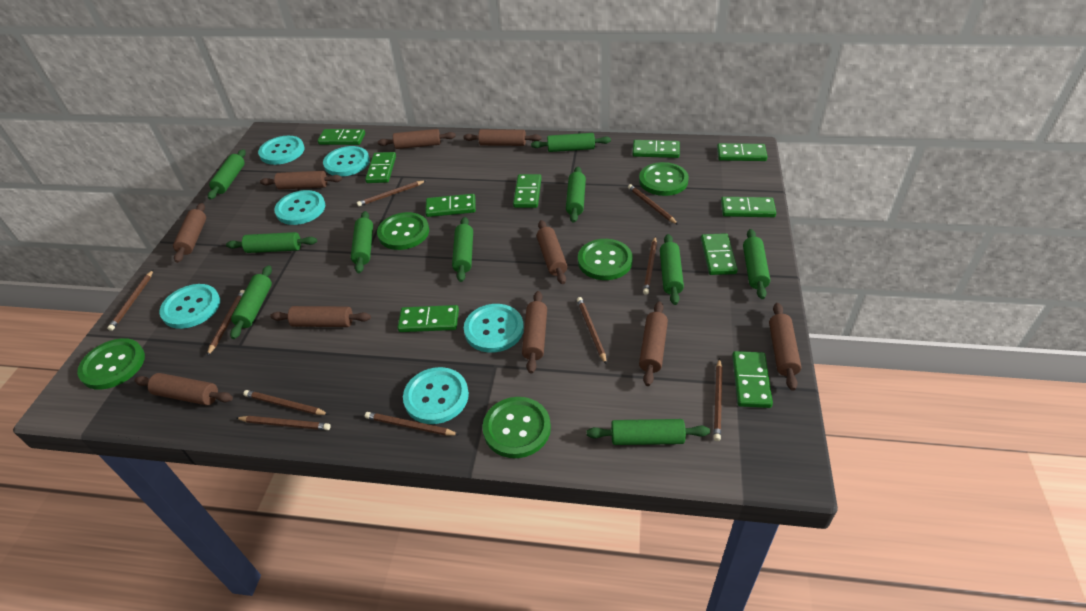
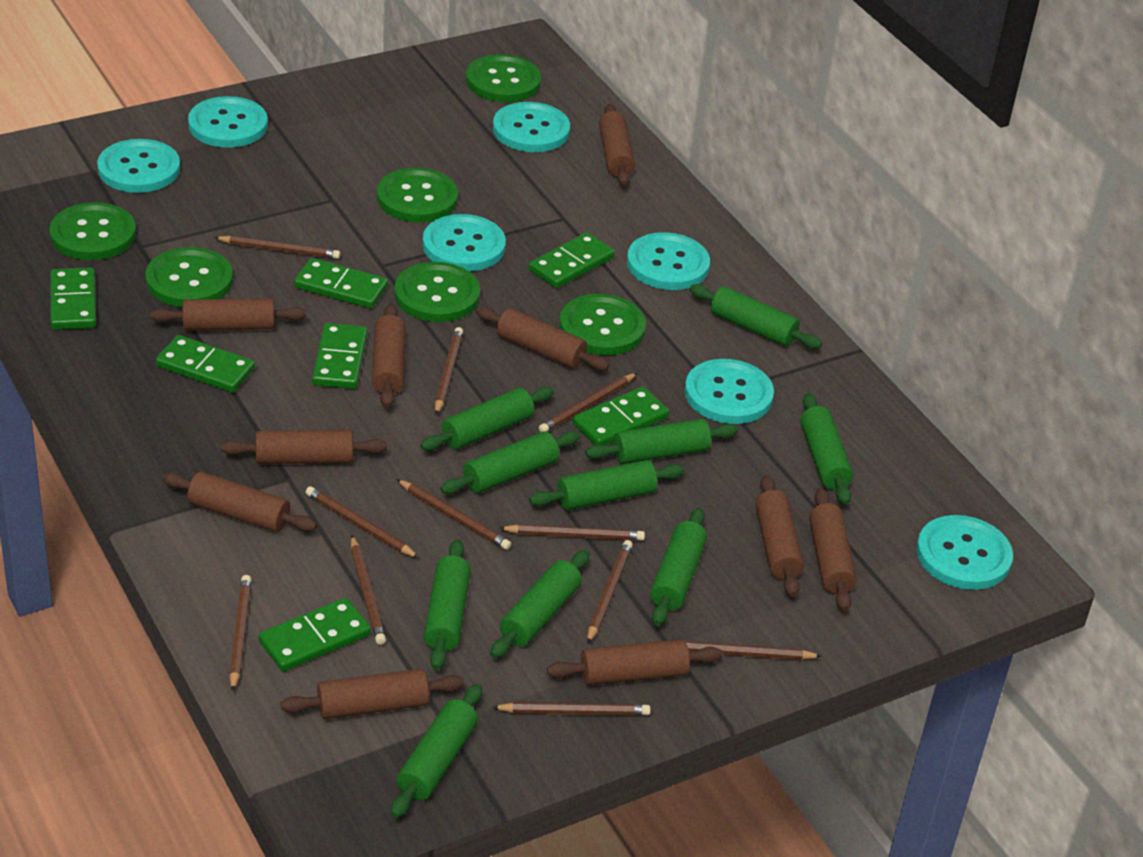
brown pencil: 10 -> 11
green button: 5 -> 6
green domino: 10 -> 7
turquoise button: 6 -> 7

